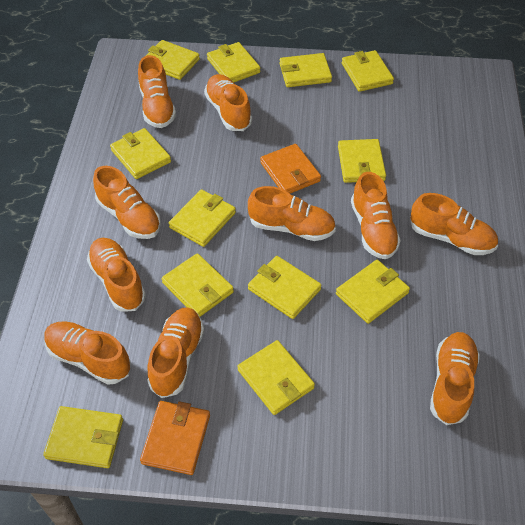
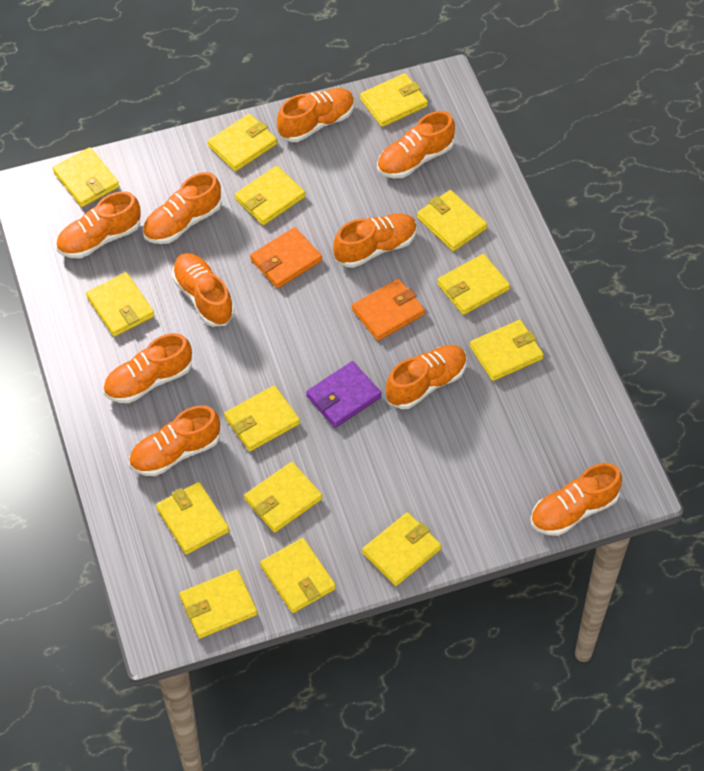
purple wallet: 0 -> 1
yellow wallet: 12 -> 14

